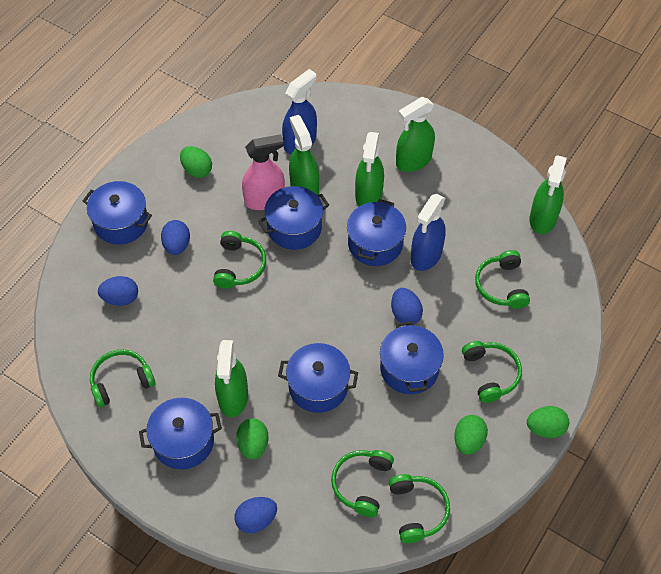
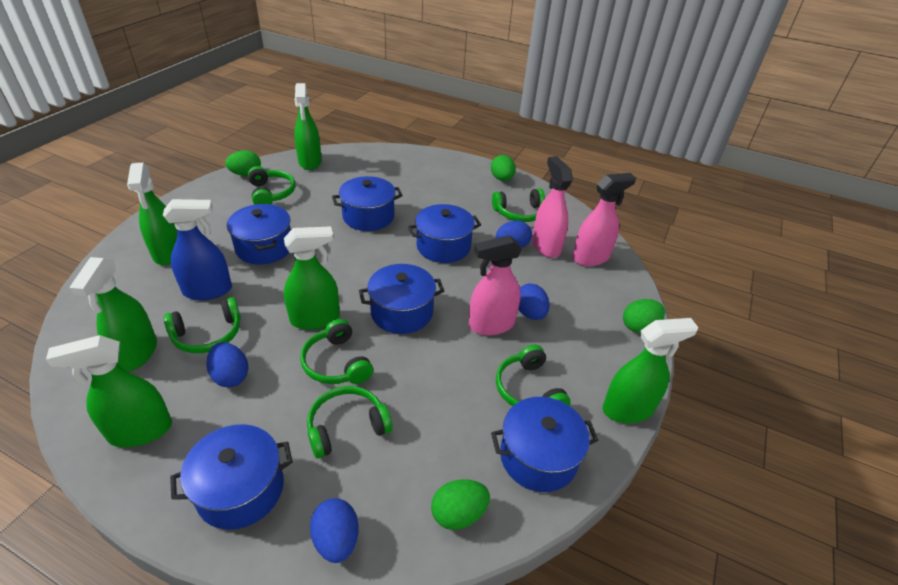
blue spray bottle: 2 -> 1
green spray bottle: 5 -> 6
pink spray bottle: 1 -> 3

